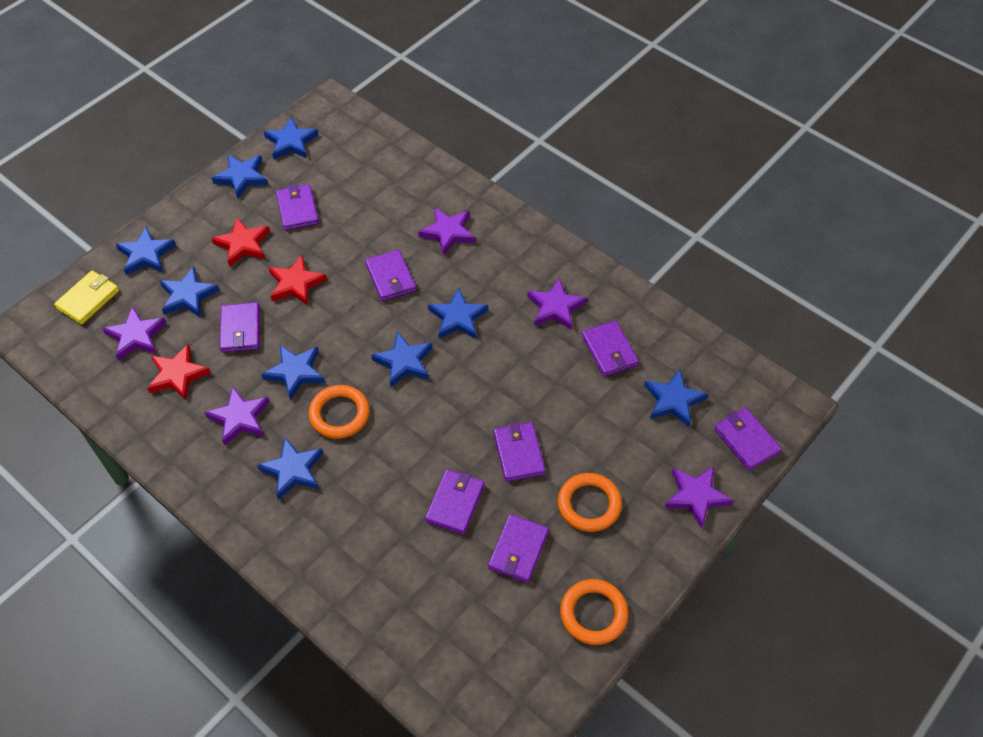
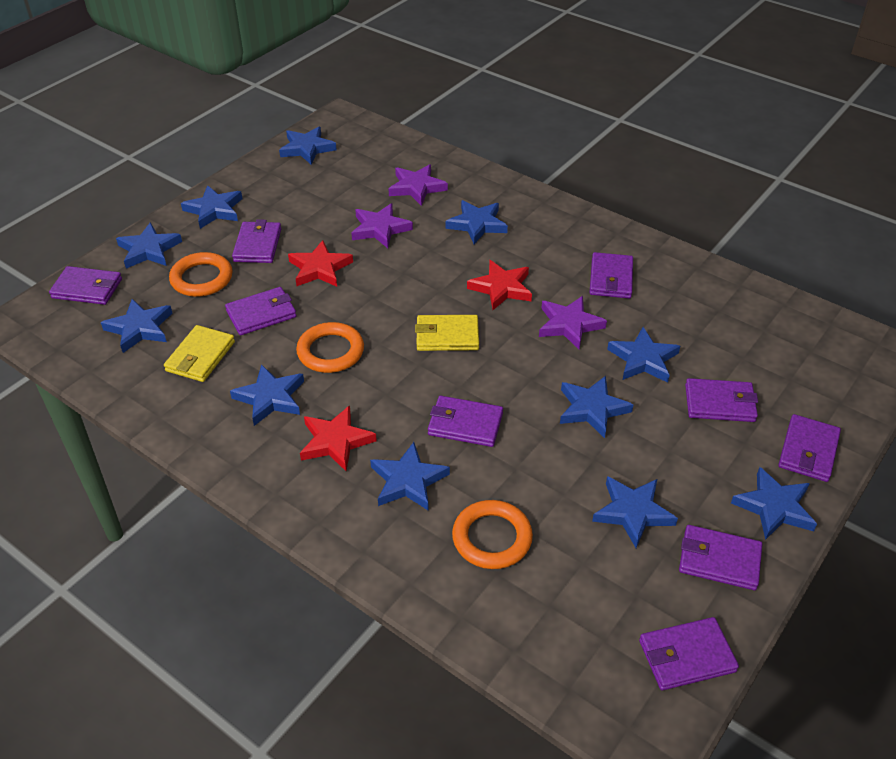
blue star: 9 -> 11
purple star: 5 -> 3
purple wallet: 8 -> 9
yellow wallet: 1 -> 2

